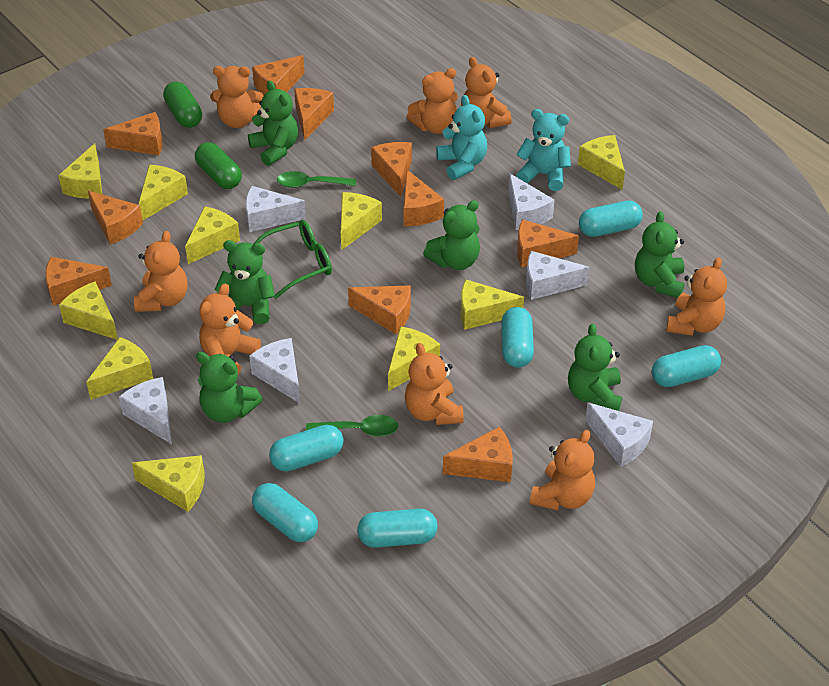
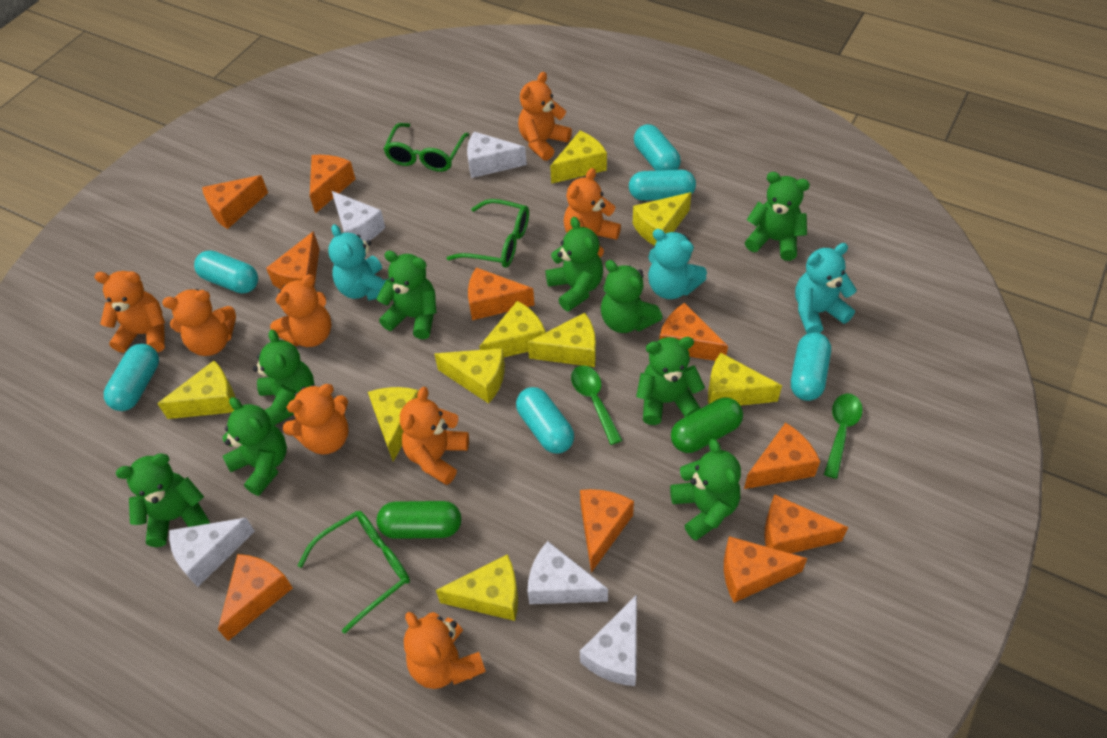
green glasses: 1 -> 3
green teddy bear: 6 -> 9
turquoise teddy bear: 2 -> 3
white cheese: 6 -> 5
yellow cheese: 10 -> 9

